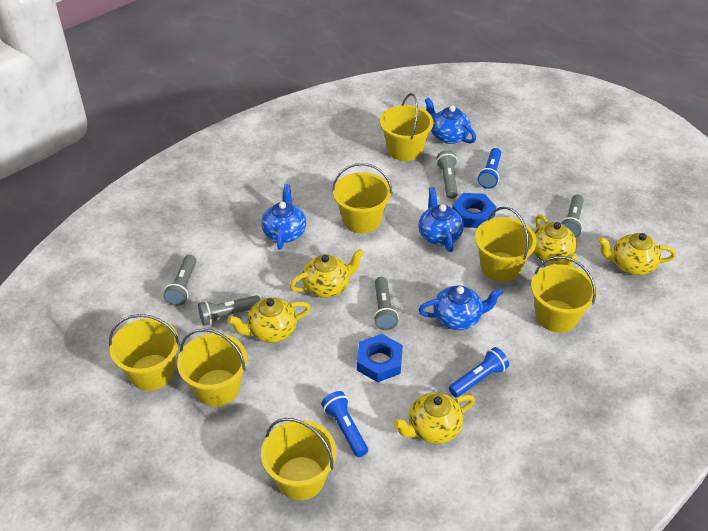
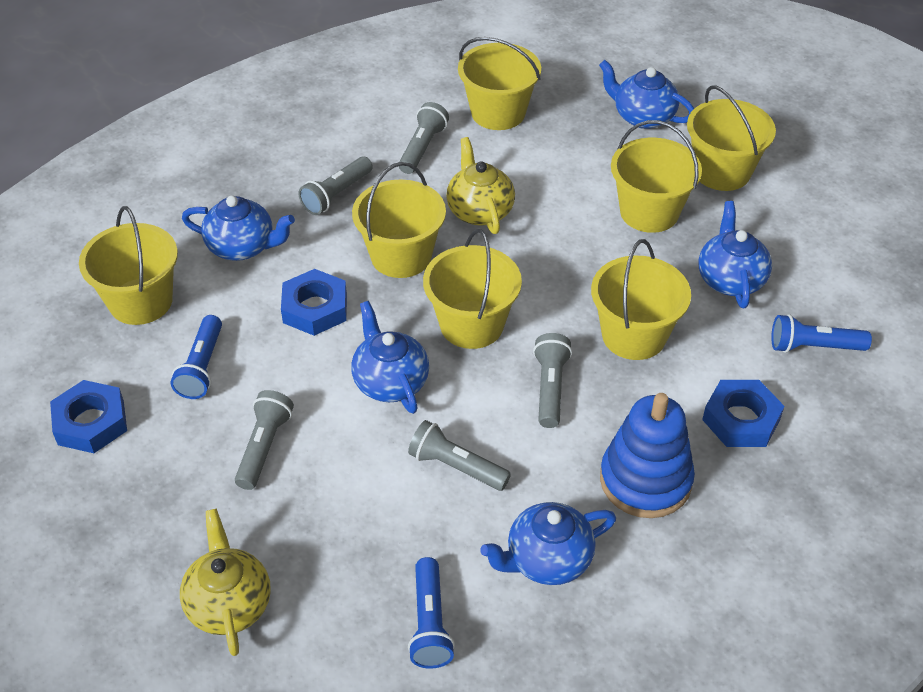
blue nut: 2 -> 3
blue stacking toy: 0 -> 1
blue teapot: 4 -> 5
yellow teapot: 5 -> 2

